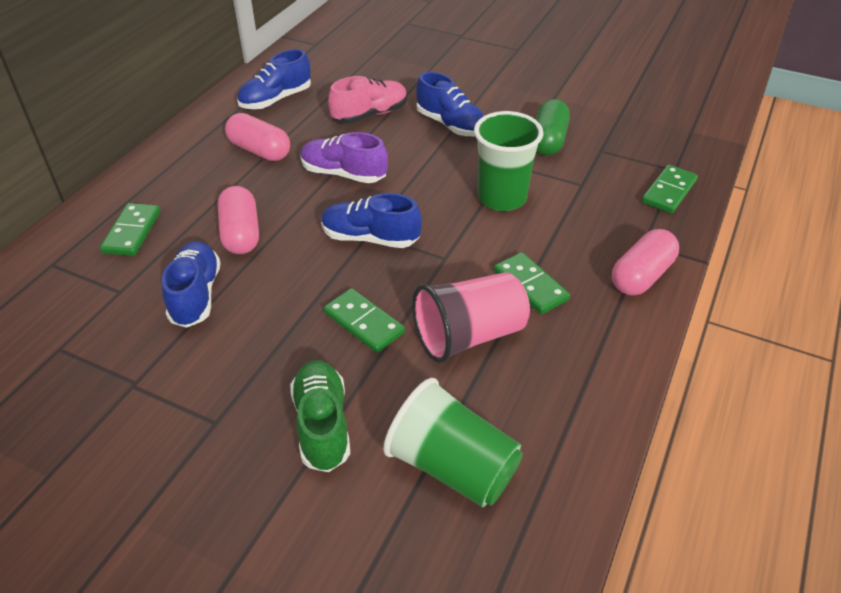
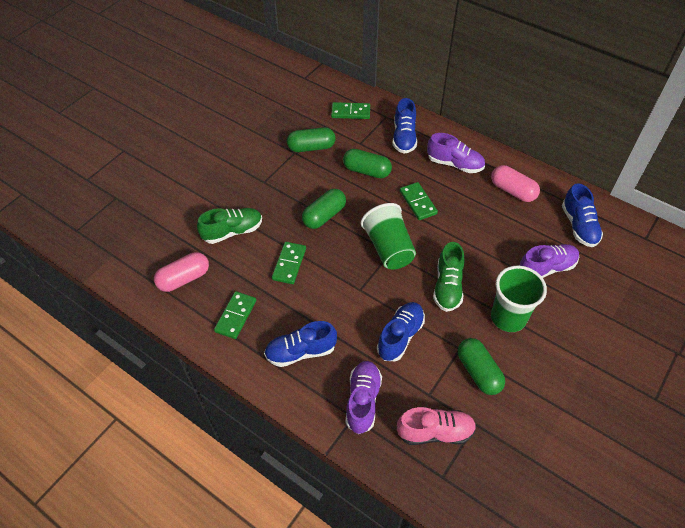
green capsule: 1 -> 4
green shoe: 1 -> 2
pink capsule: 3 -> 2
pink cup: 1 -> 0
purple shoe: 1 -> 3

